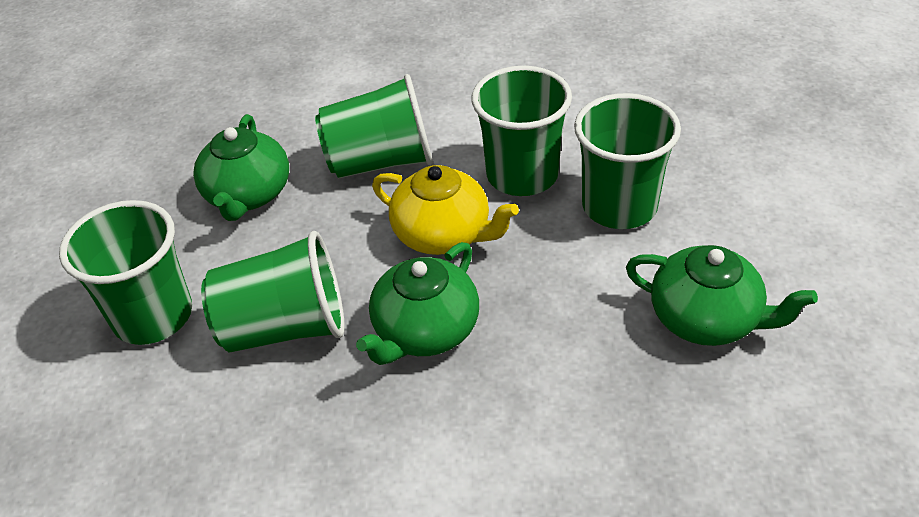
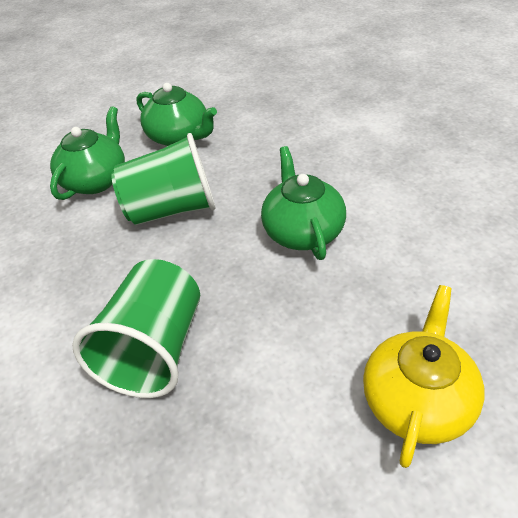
green cup: 5 -> 2

